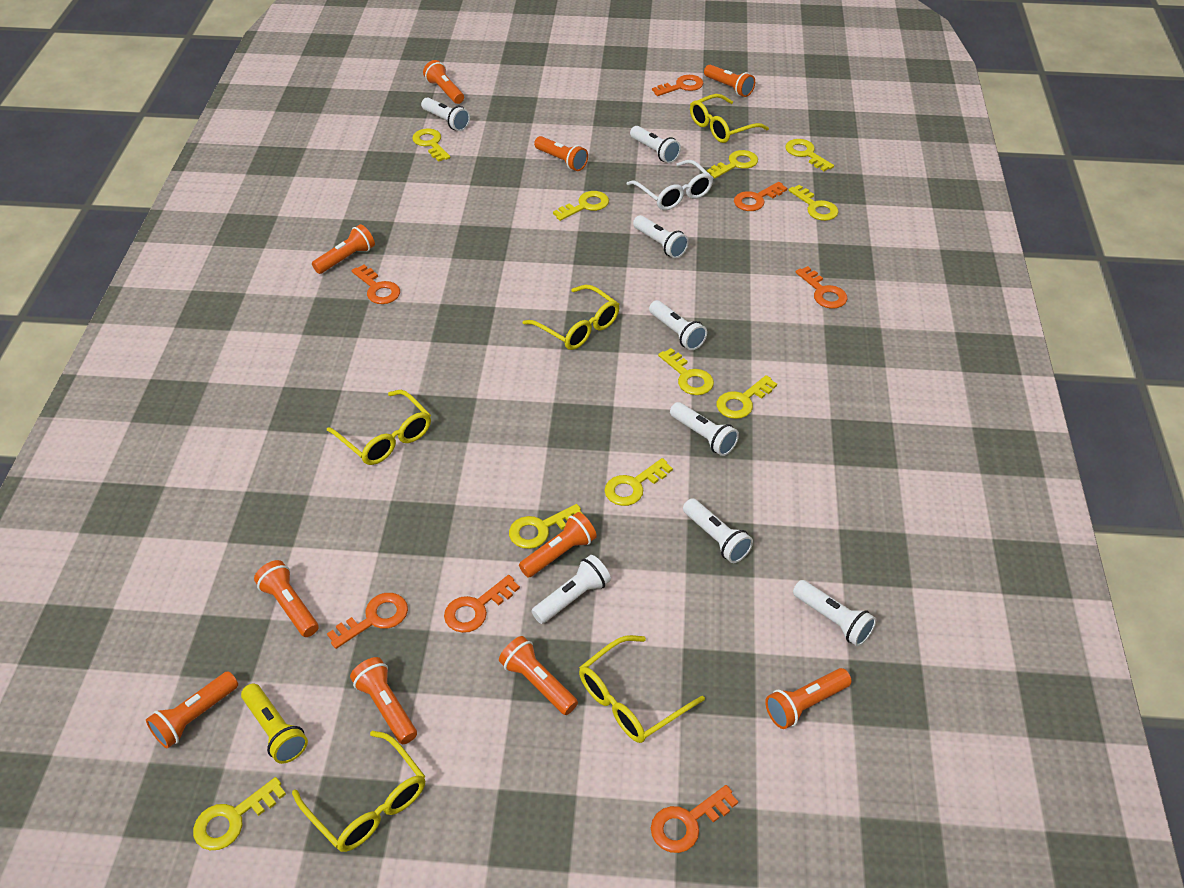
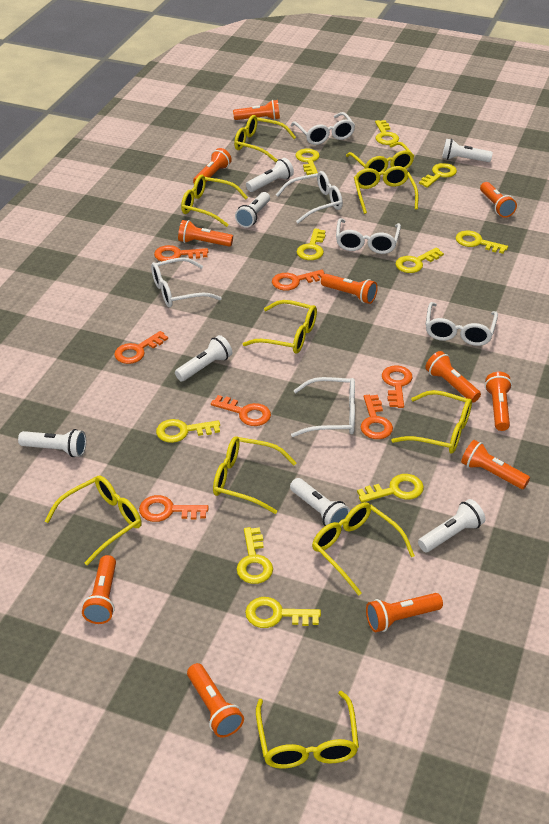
orange flashlight: 10 -> 11
white flashlight: 8 -> 7
white glasses: 1 -> 6
yellow flashlight: 1 -> 0
yellow glasses: 5 -> 10

